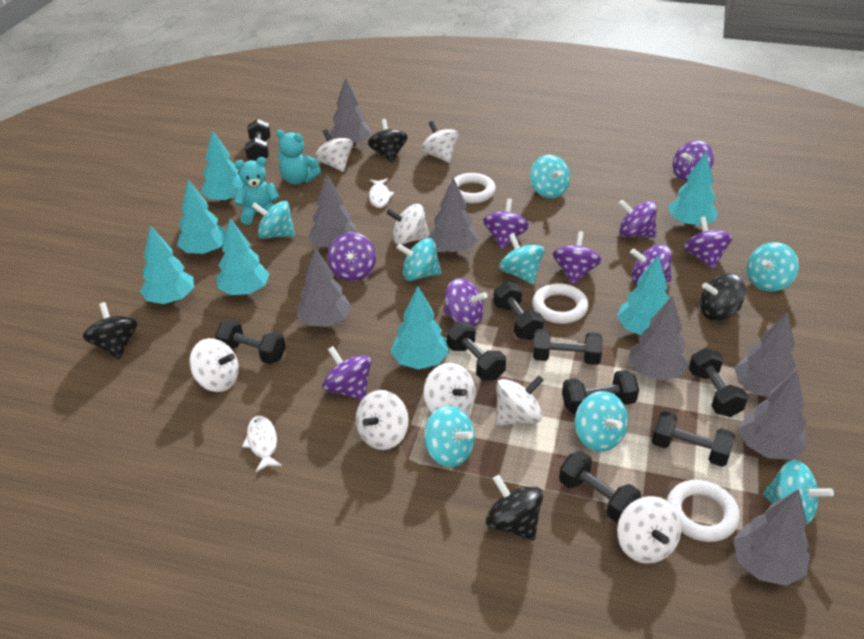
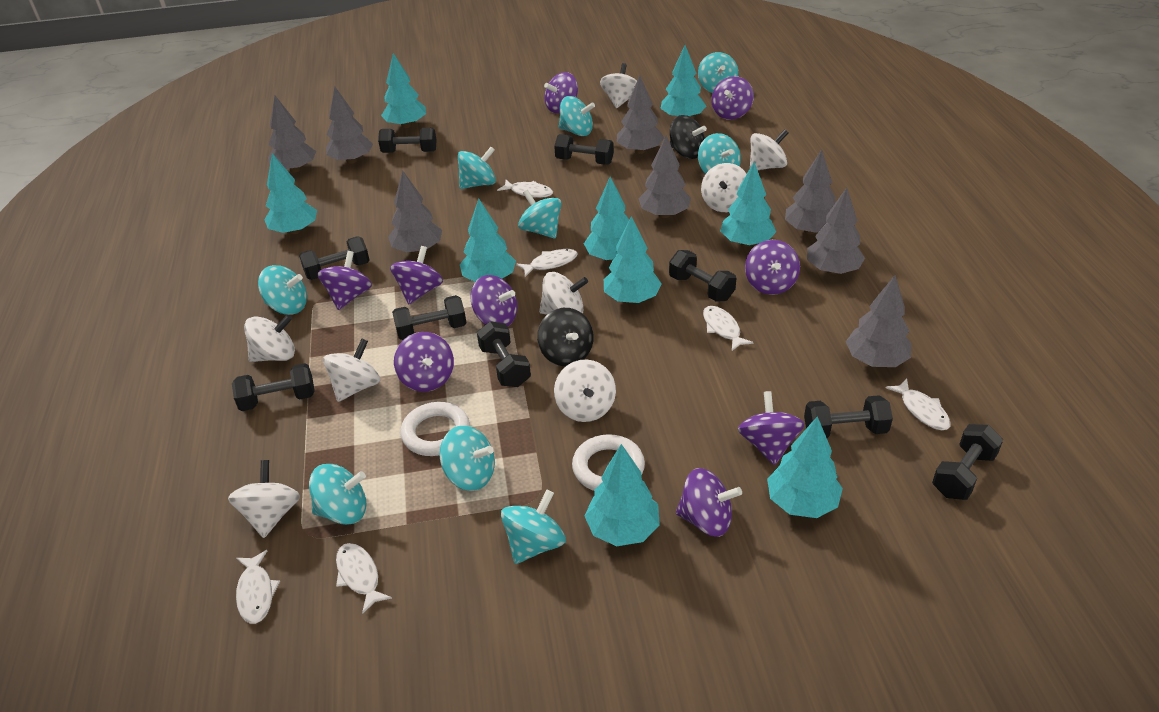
black spinning top: 4 -> 2
turquoise spinning top: 8 -> 9
turquoise teddy bear: 2 -> 0
turquoise tree: 7 -> 9
white fish: 2 -> 6
white ring: 3 -> 2

